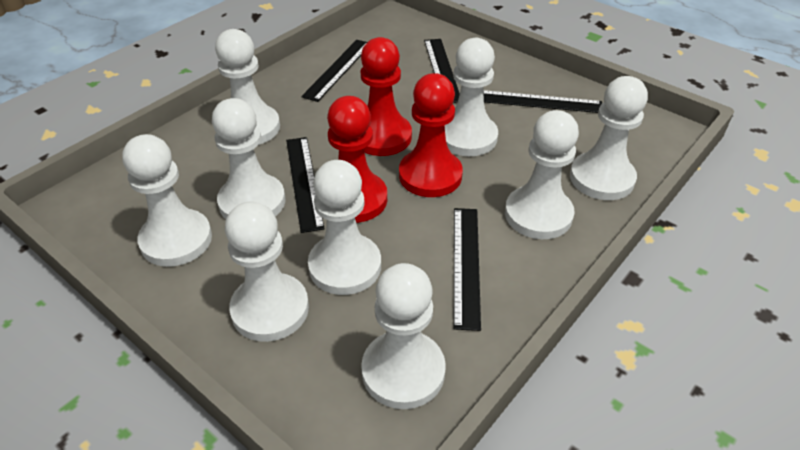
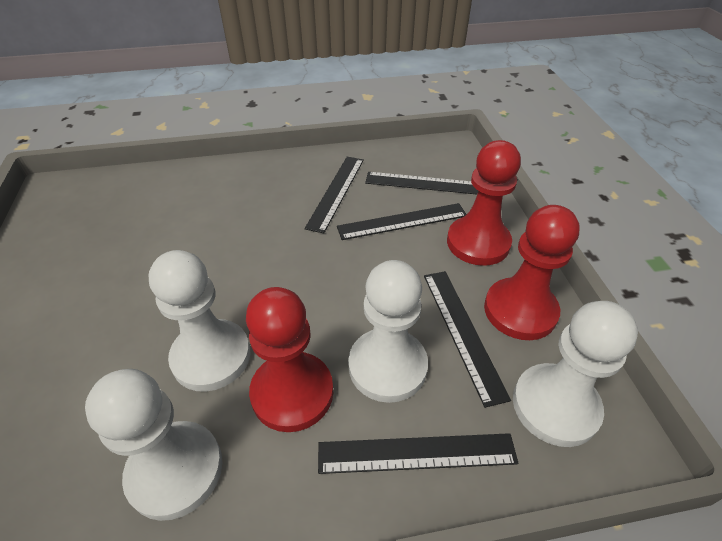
white pawn: 9 -> 4

